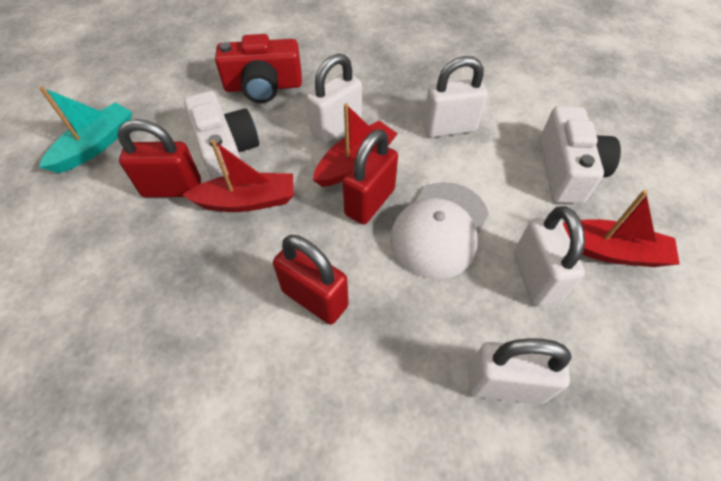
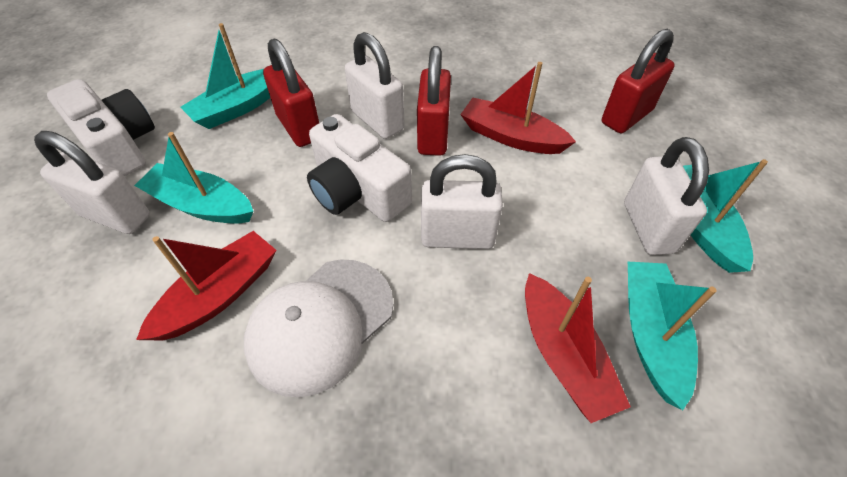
red camera: 1 -> 0
turquoise boat: 1 -> 4

